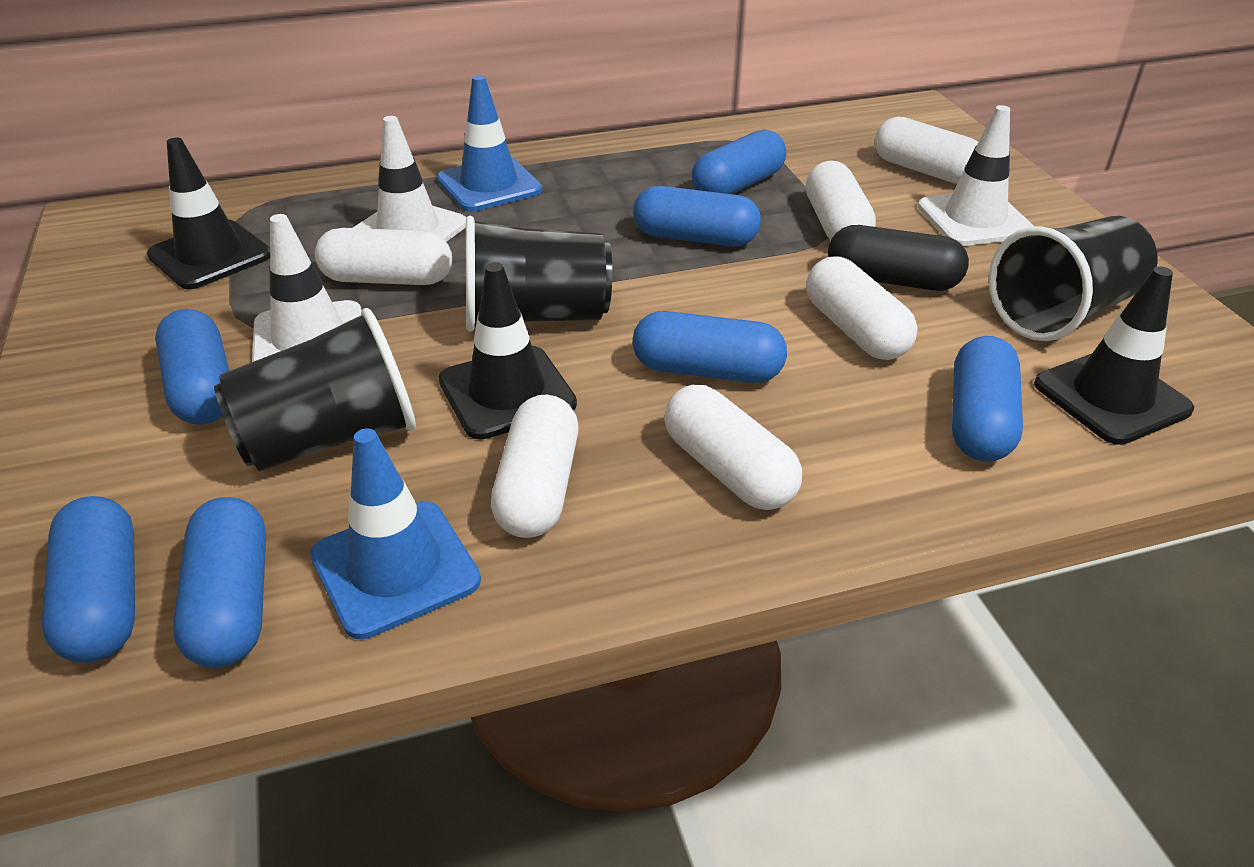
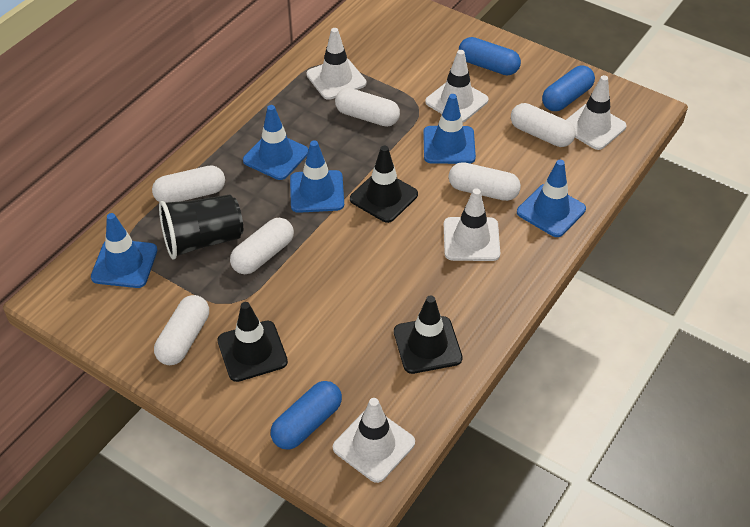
black capsule: 1 -> 0
black cup: 3 -> 1
blue capsule: 7 -> 3
blue traffic cone: 2 -> 5
white traffic cone: 3 -> 5

